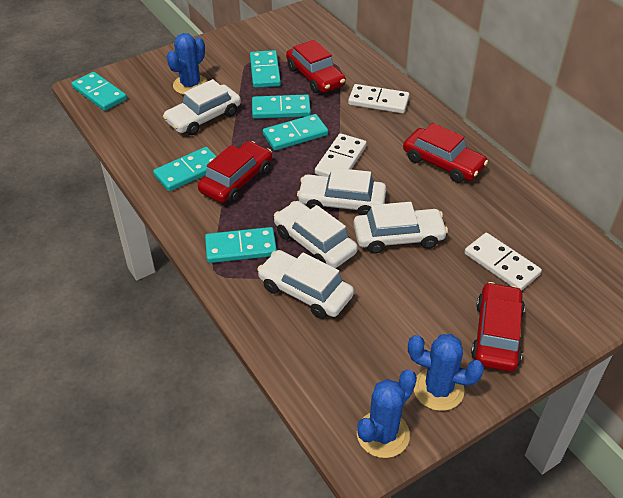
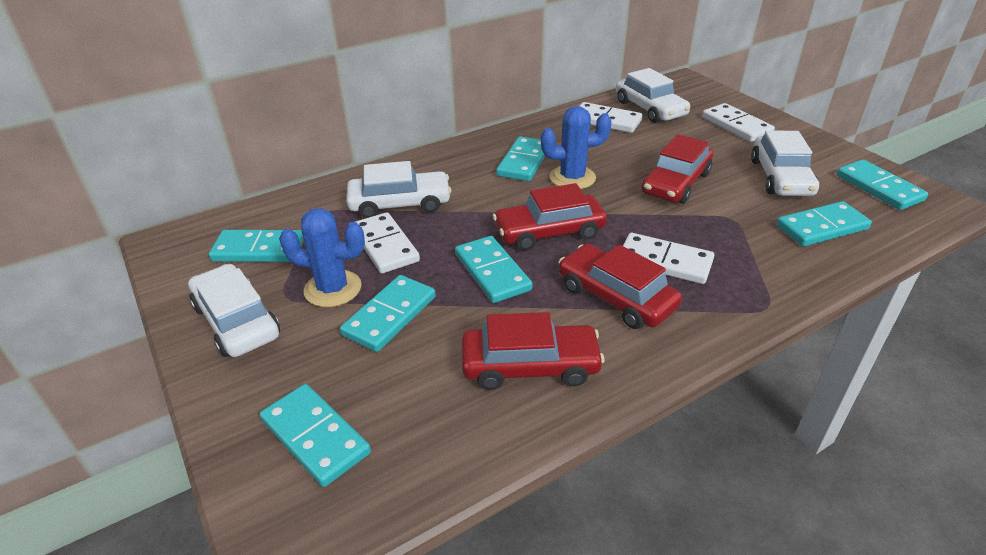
blue cactus: 3 -> 2
turquoise domino: 6 -> 7
white car: 5 -> 4
white domino: 3 -> 4

